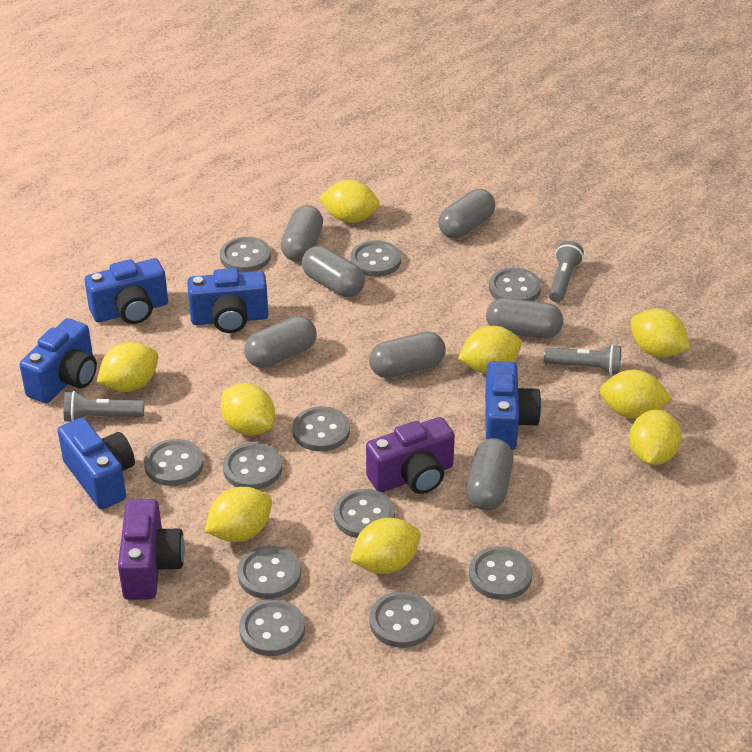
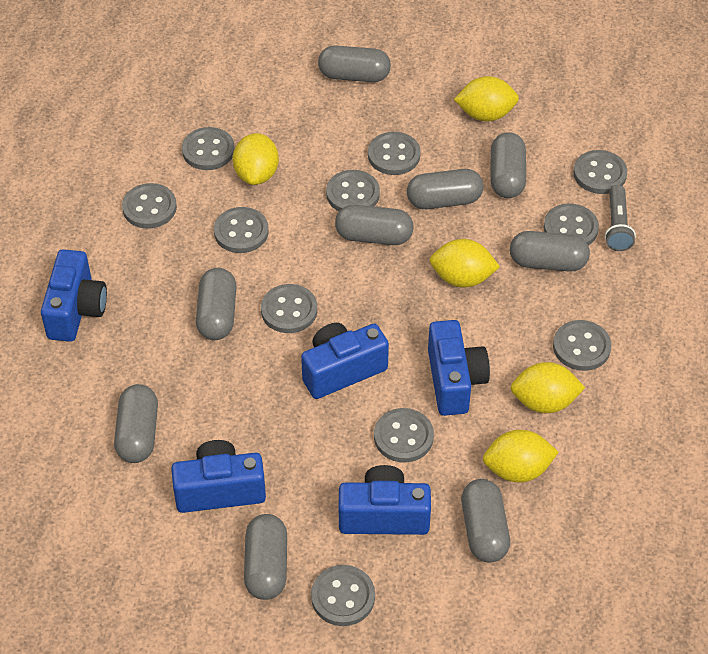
grey capsule: 7 -> 9
grey flashlight: 3 -> 1
purple camera: 2 -> 0
yellow lemon: 9 -> 5

